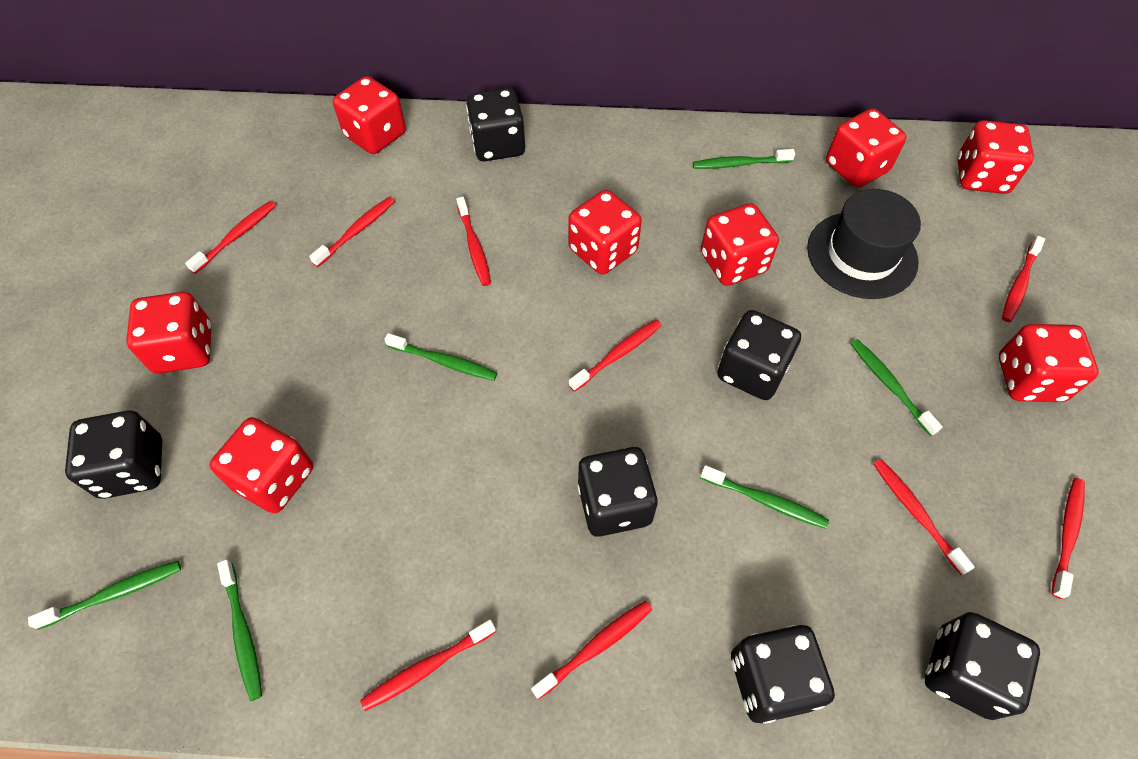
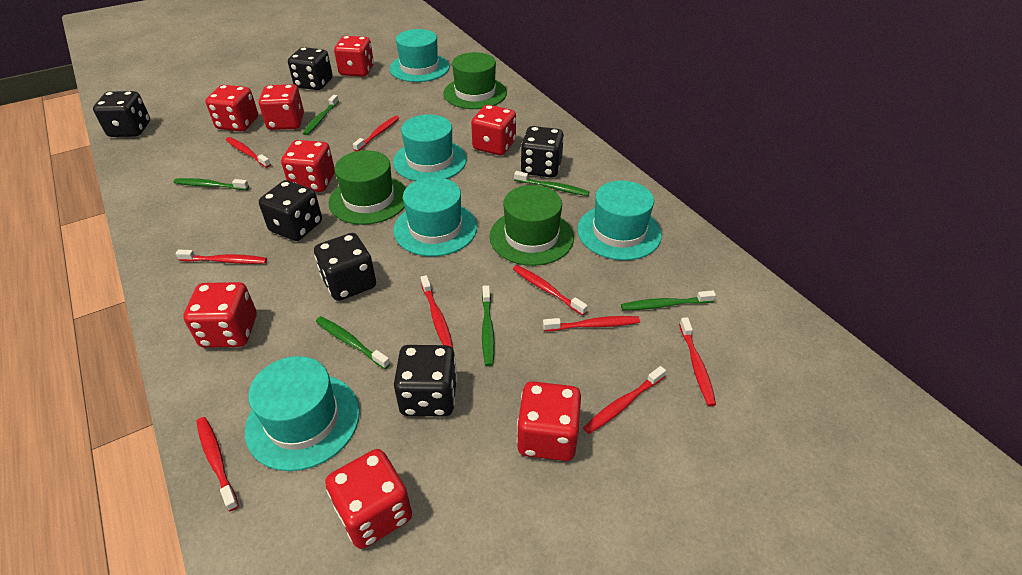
black hat: 1 -> 0
green hat: 0 -> 3
turquoise hat: 0 -> 5

